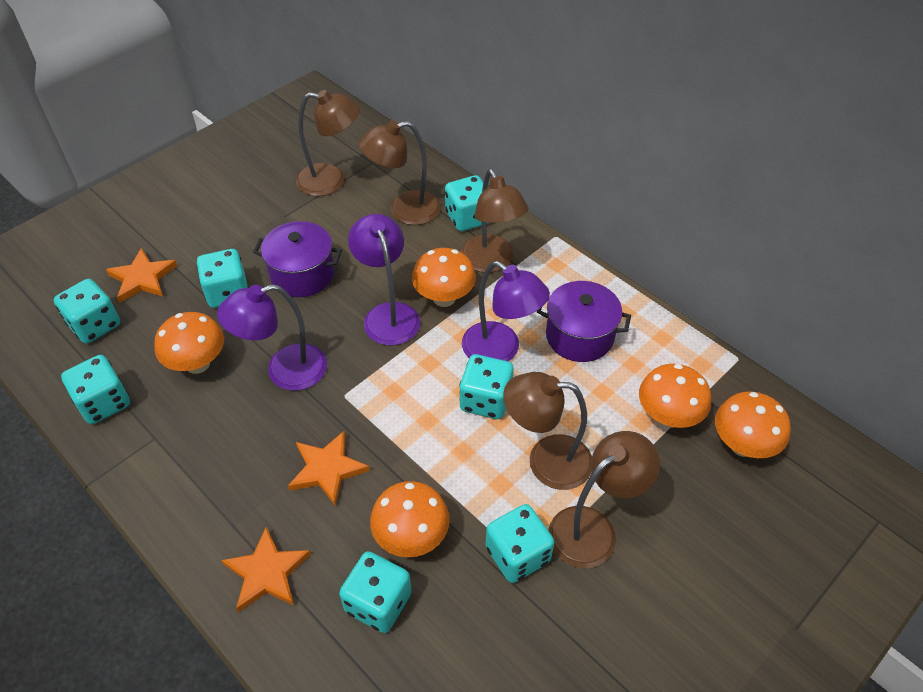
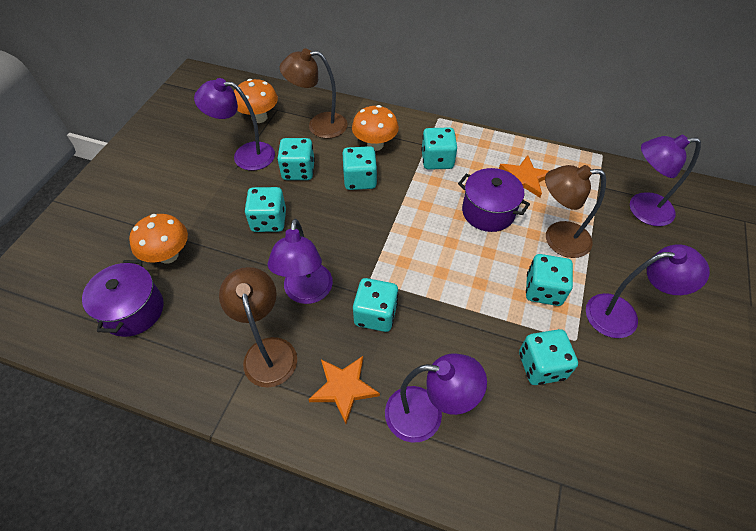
brown lamp: 5 -> 3
orange mushroom: 5 -> 3
orange star: 3 -> 2
purple lamp: 3 -> 5

